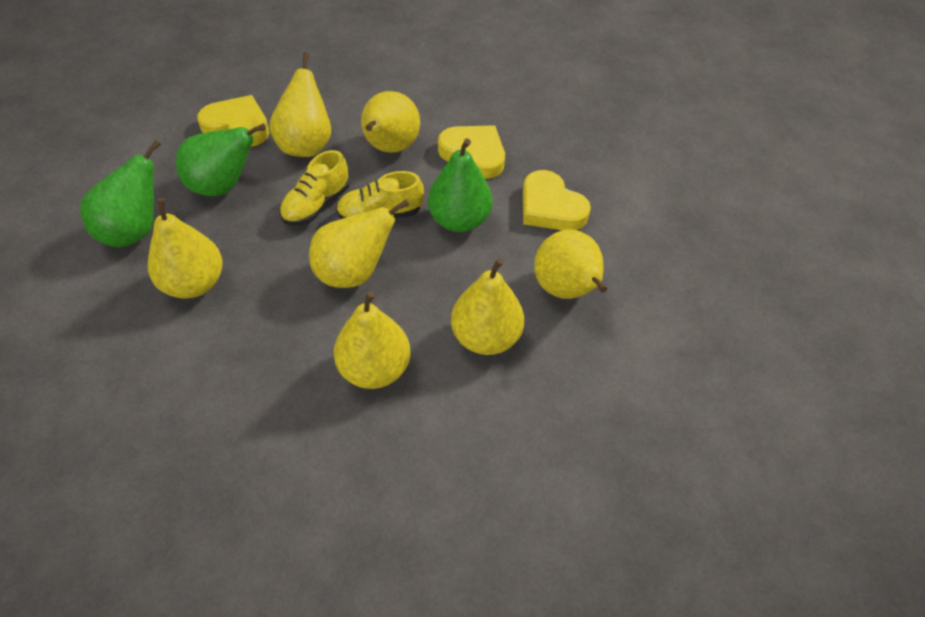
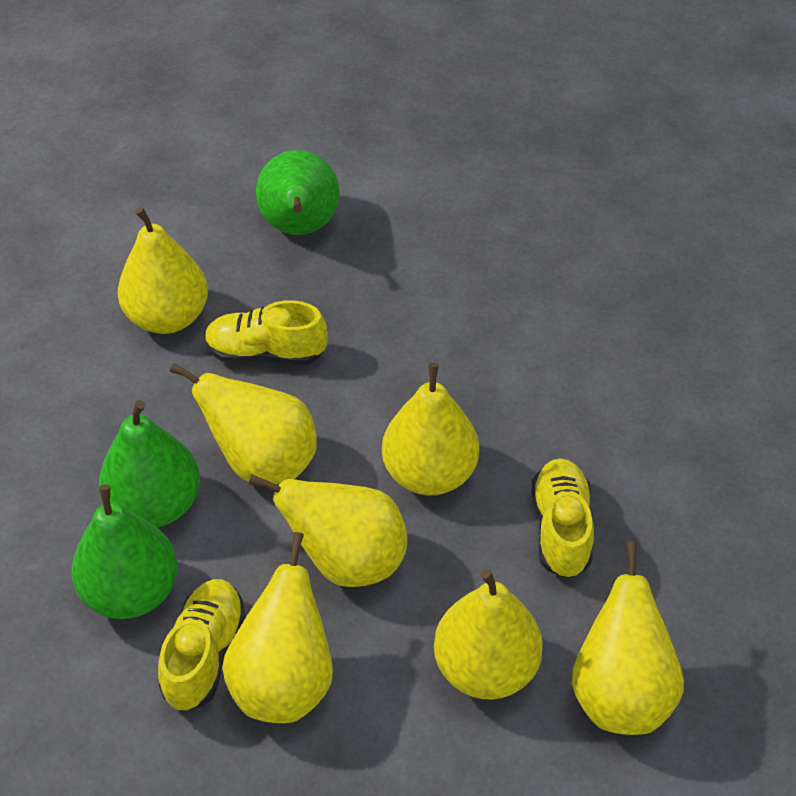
yellow heart: 3 -> 0
yellow shoe: 2 -> 3

